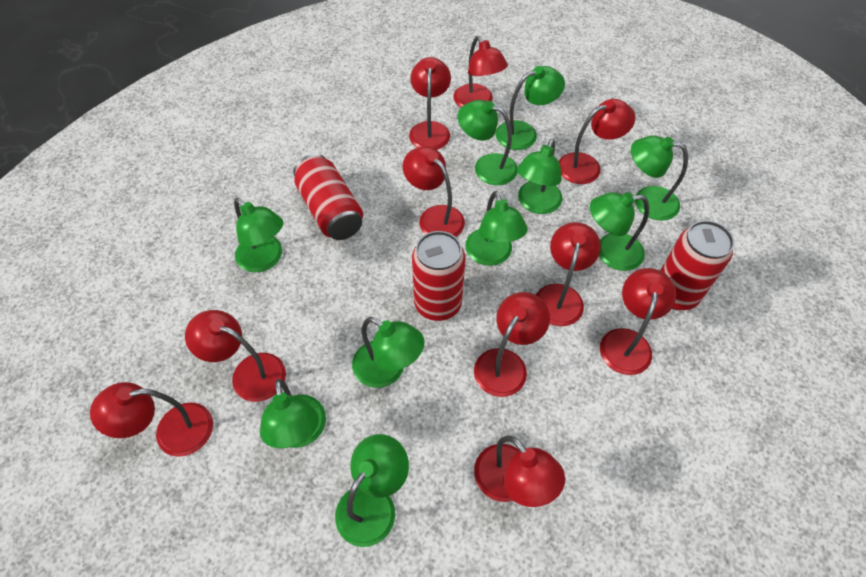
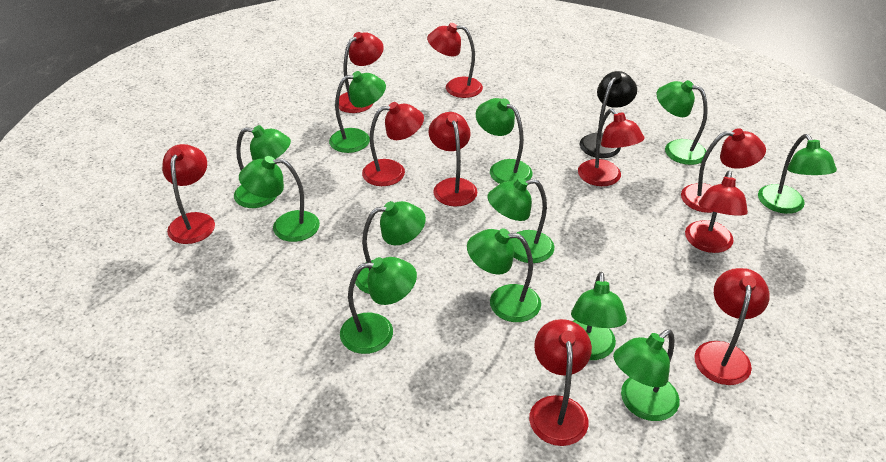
black lamp: 0 -> 1
green lamp: 10 -> 12
red can: 3 -> 0

